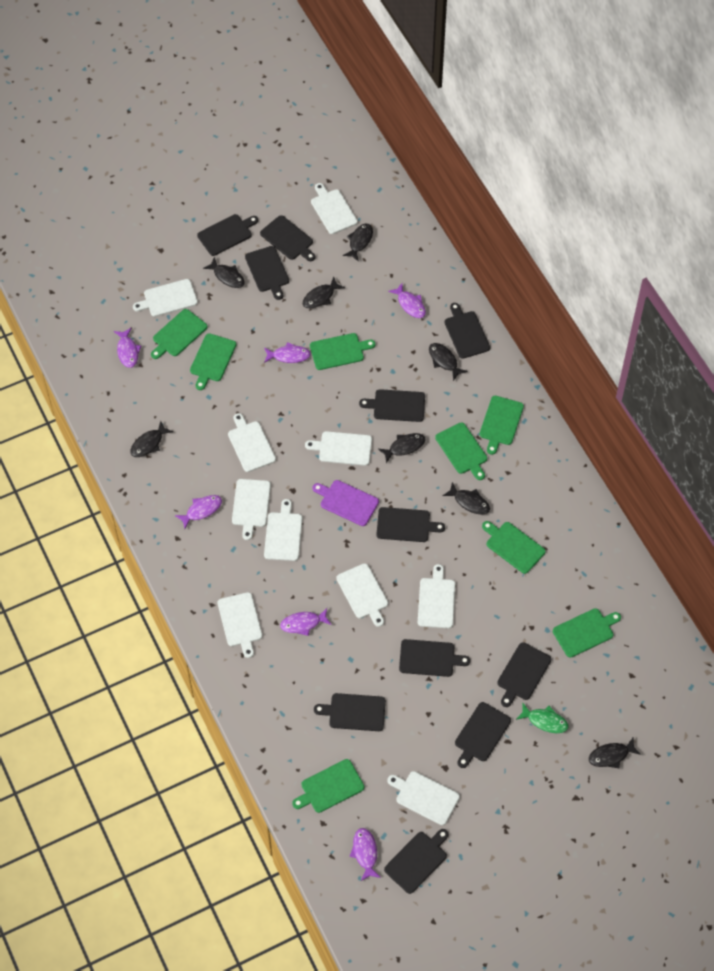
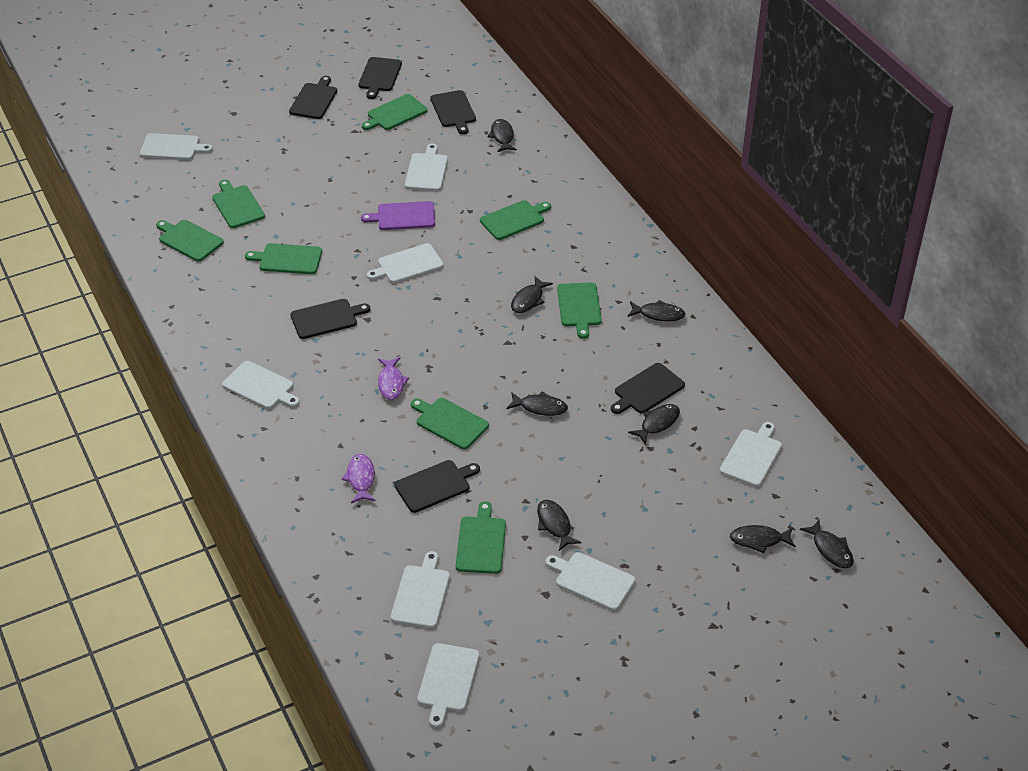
black cutting board: 11 -> 6
green fish: 1 -> 0
purple fish: 6 -> 2
white cutting board: 10 -> 8

